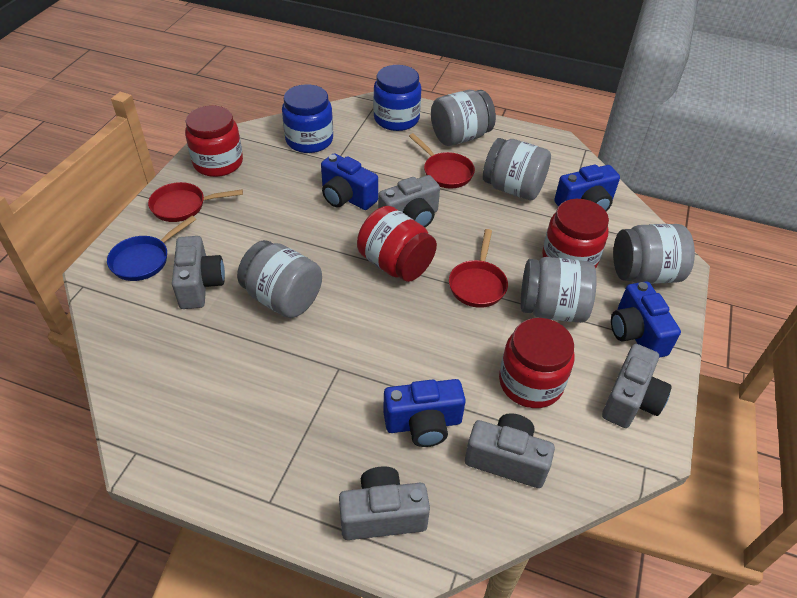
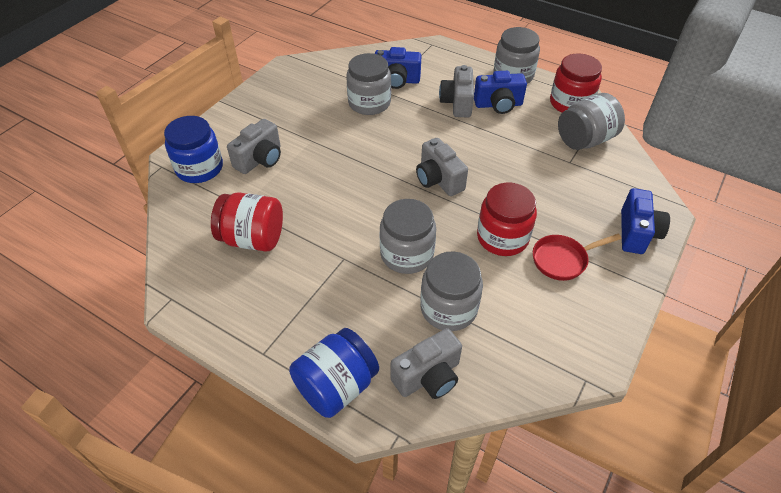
blue camera: 4 -> 3
blue pan: 1 -> 0
grey camera: 5 -> 4
red jar: 4 -> 3
red pan: 3 -> 1

